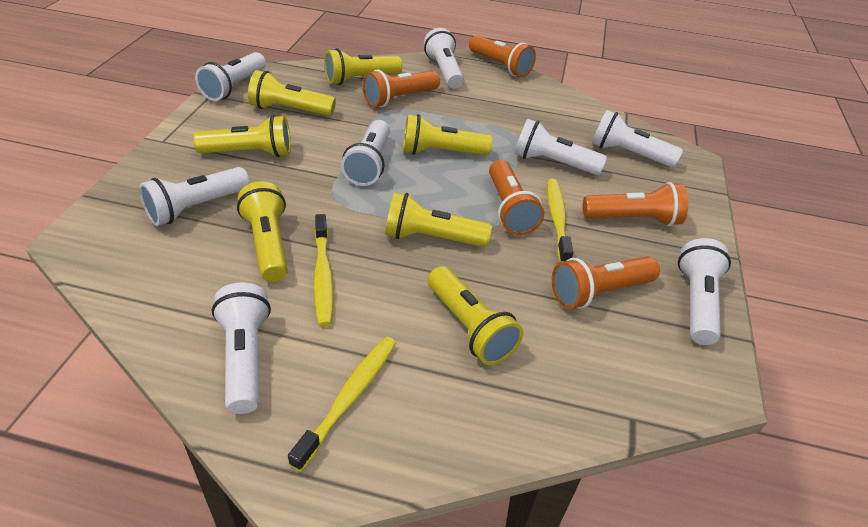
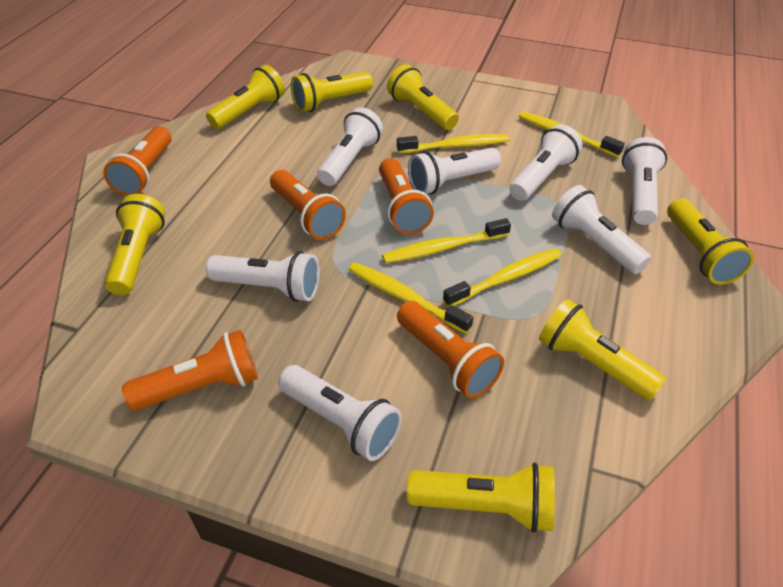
white flashlight: 8 -> 7
yellow toothbrush: 3 -> 5

